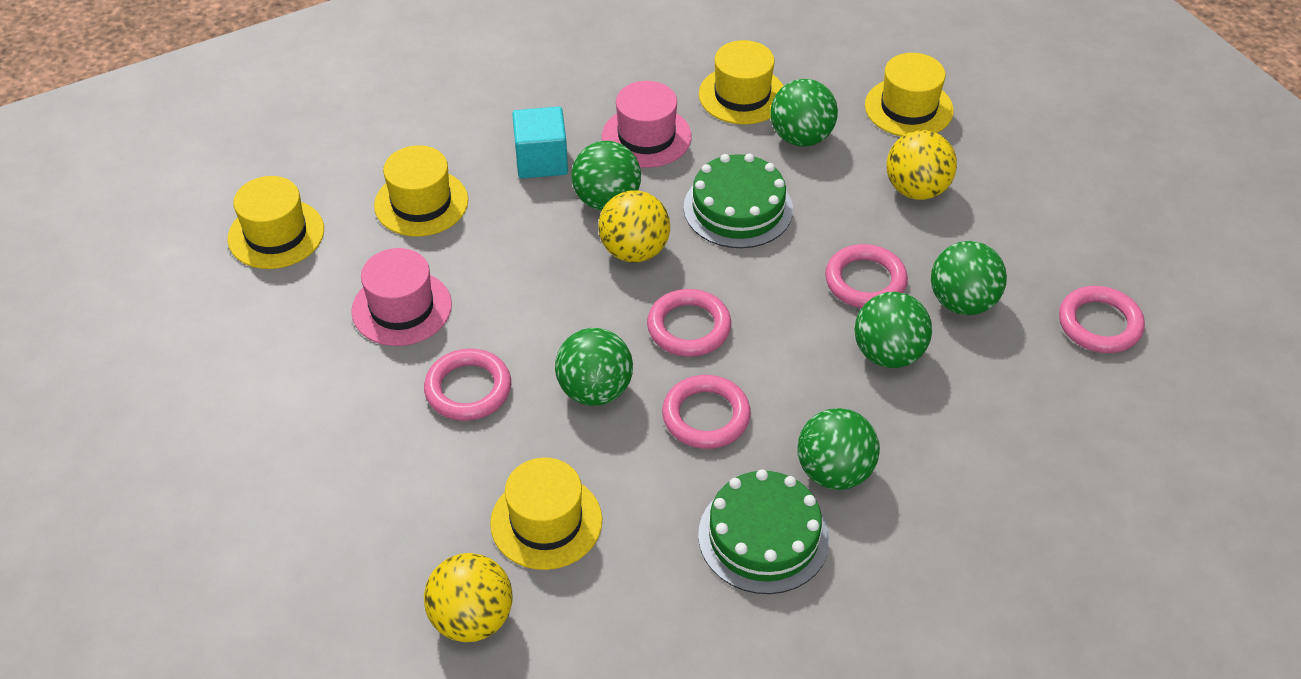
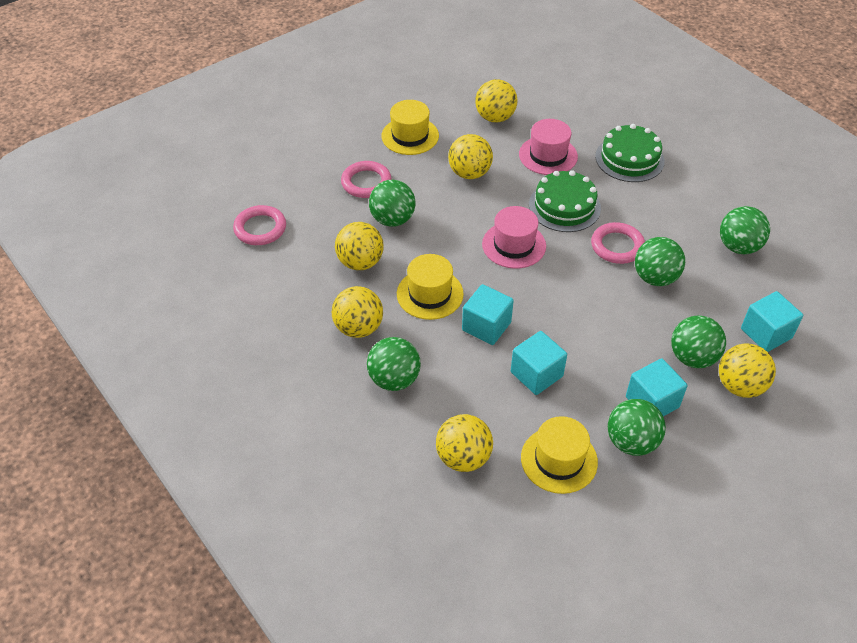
pink ring: 5 -> 3
turquoise cube: 1 -> 4
yellow ball: 3 -> 6
yellow hat: 5 -> 3

